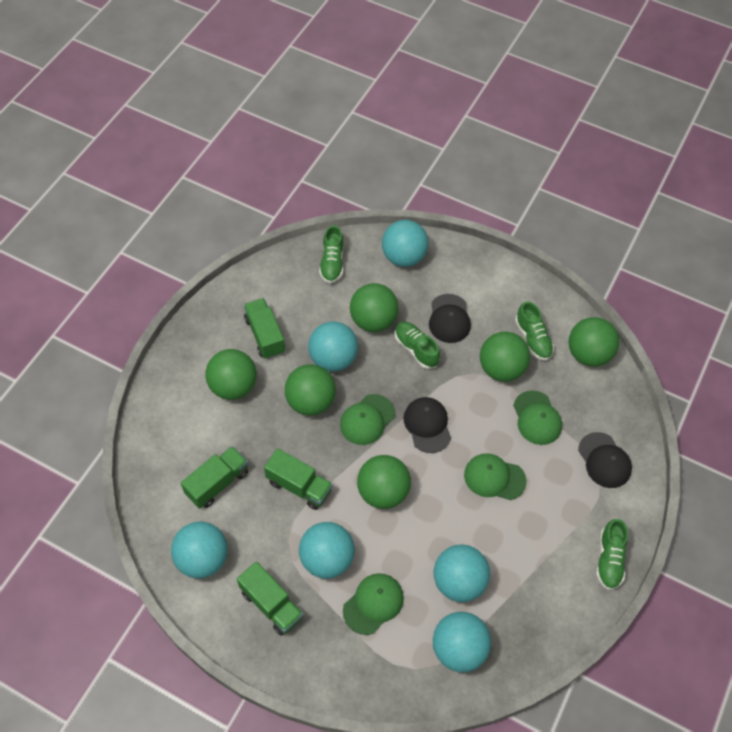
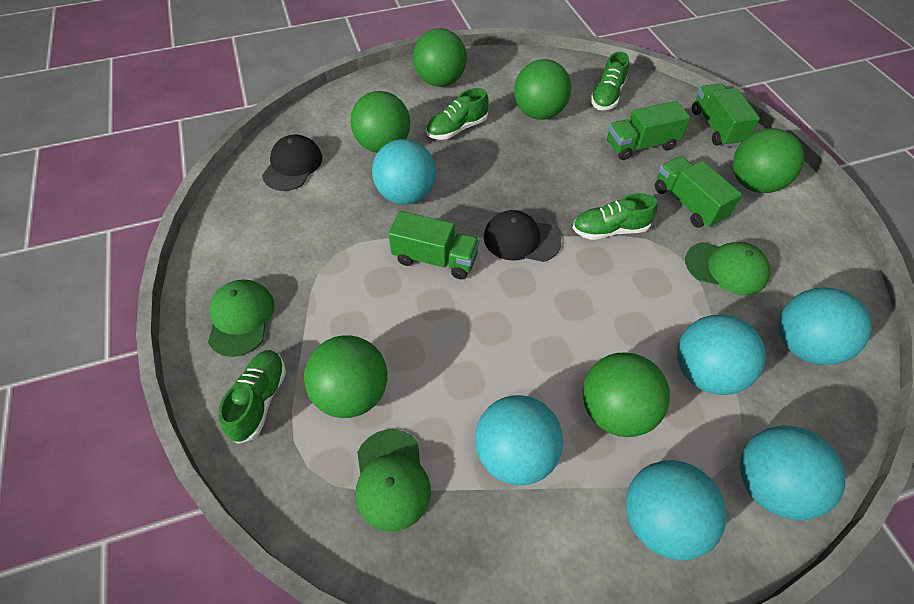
black cap: 3 -> 2
green cap: 4 -> 3

